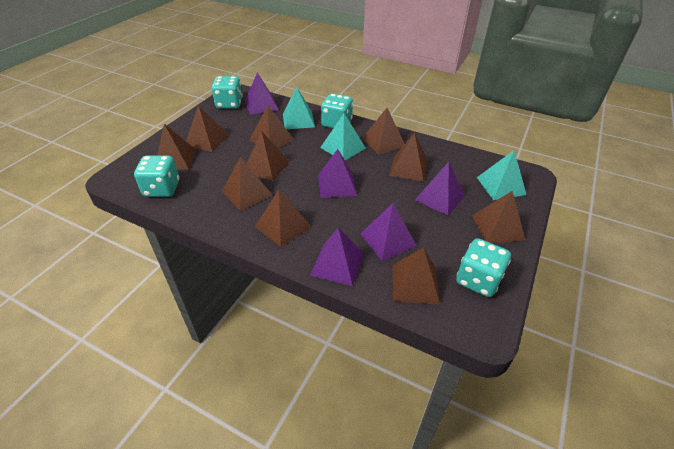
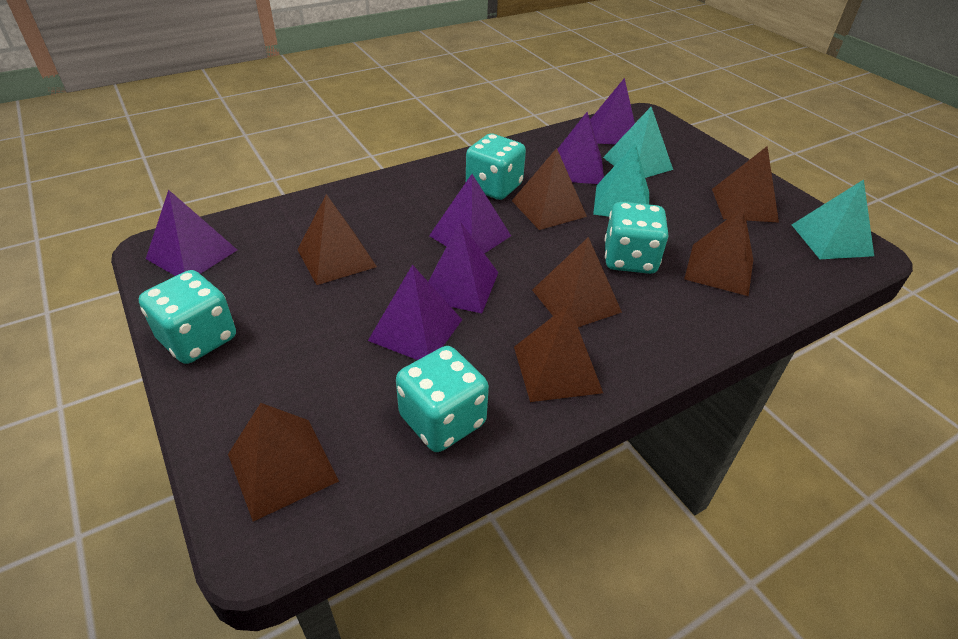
brown pyramid: 10 -> 7
purple pyramid: 5 -> 6

